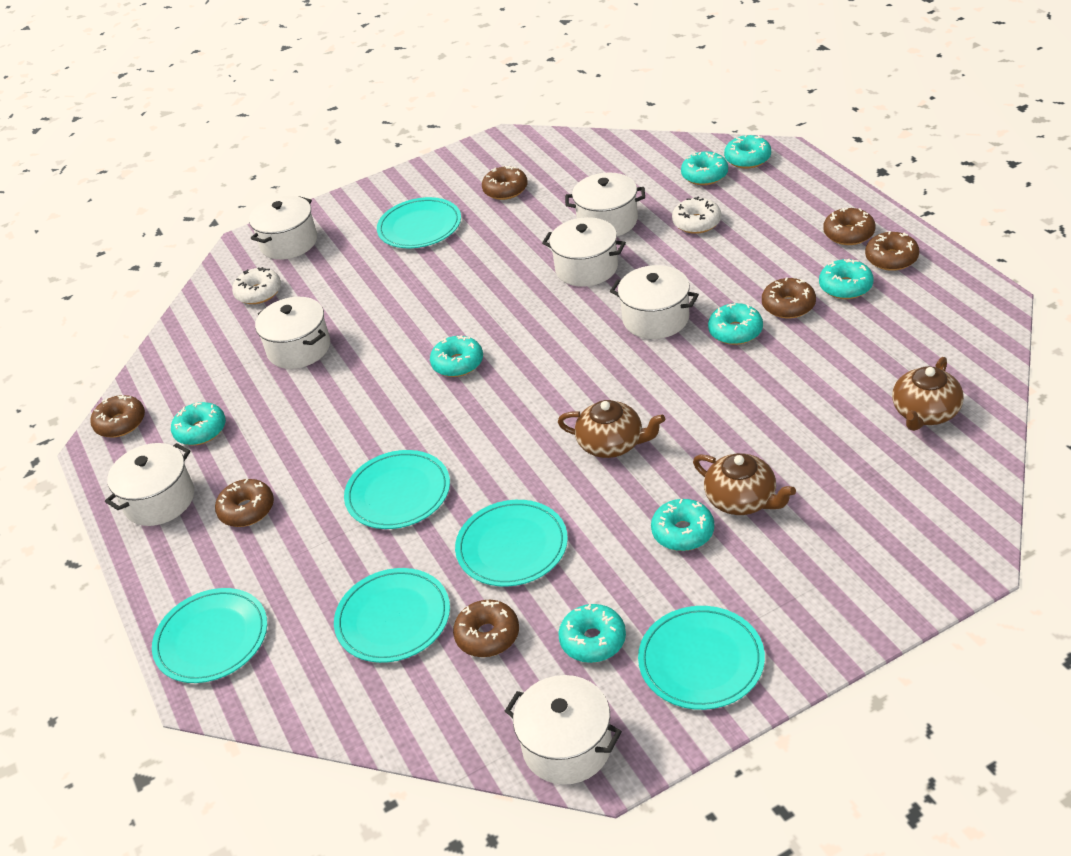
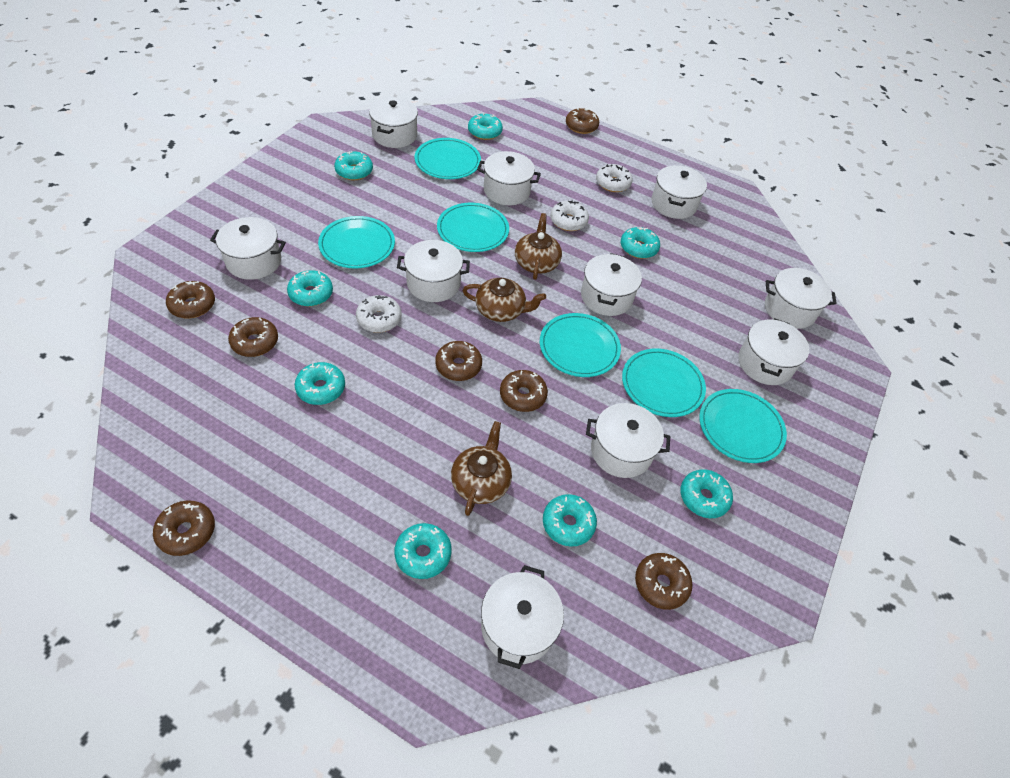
white donut: 2 -> 3
white pot: 7 -> 10

